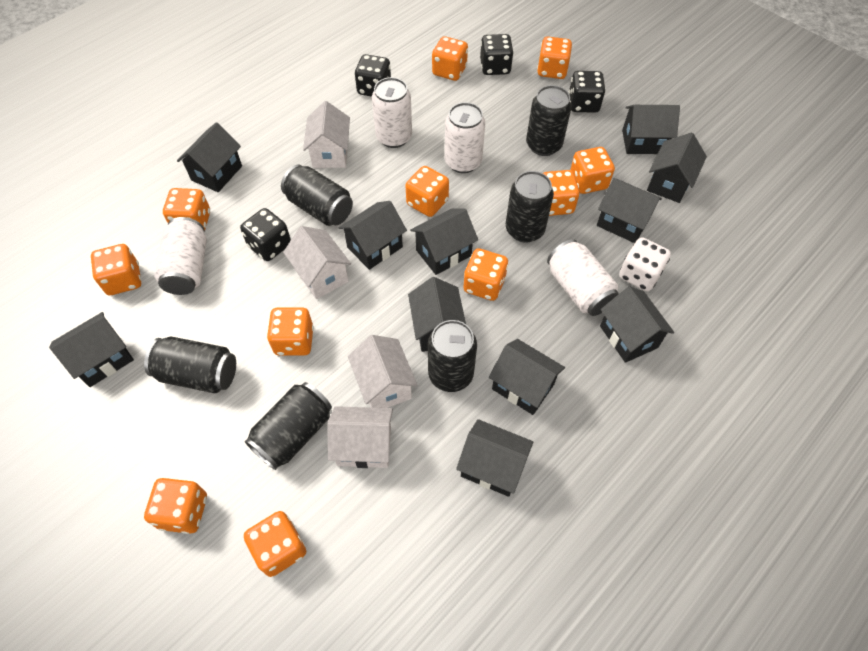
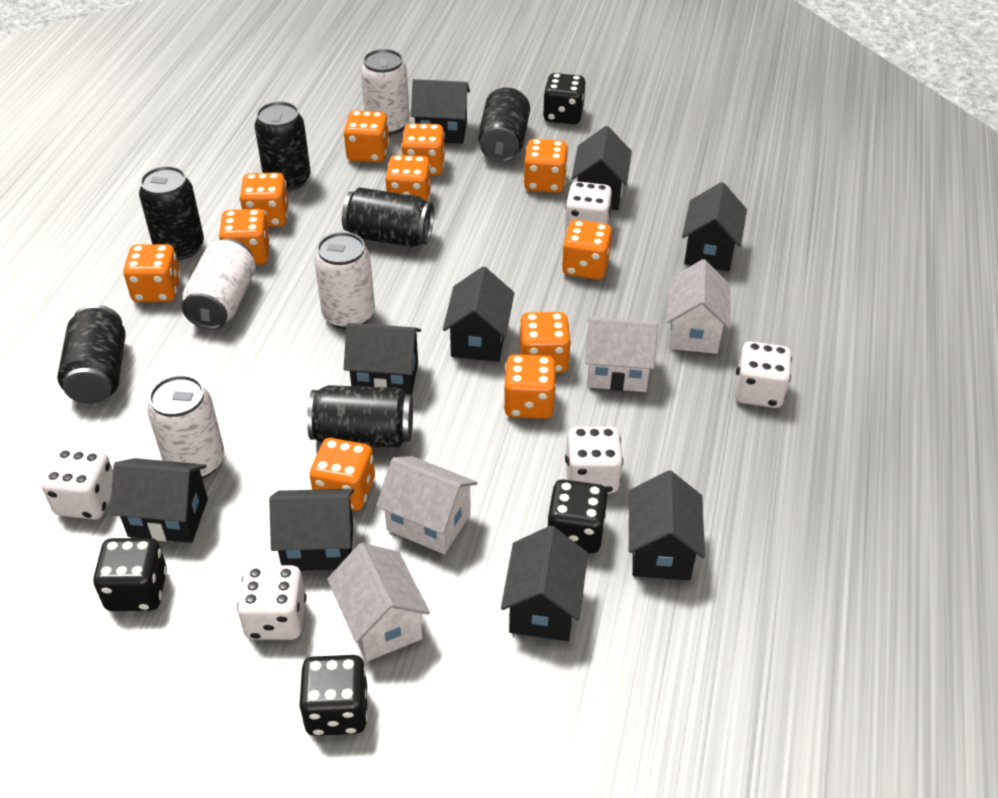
black house: 11 -> 9
white dice: 1 -> 5

